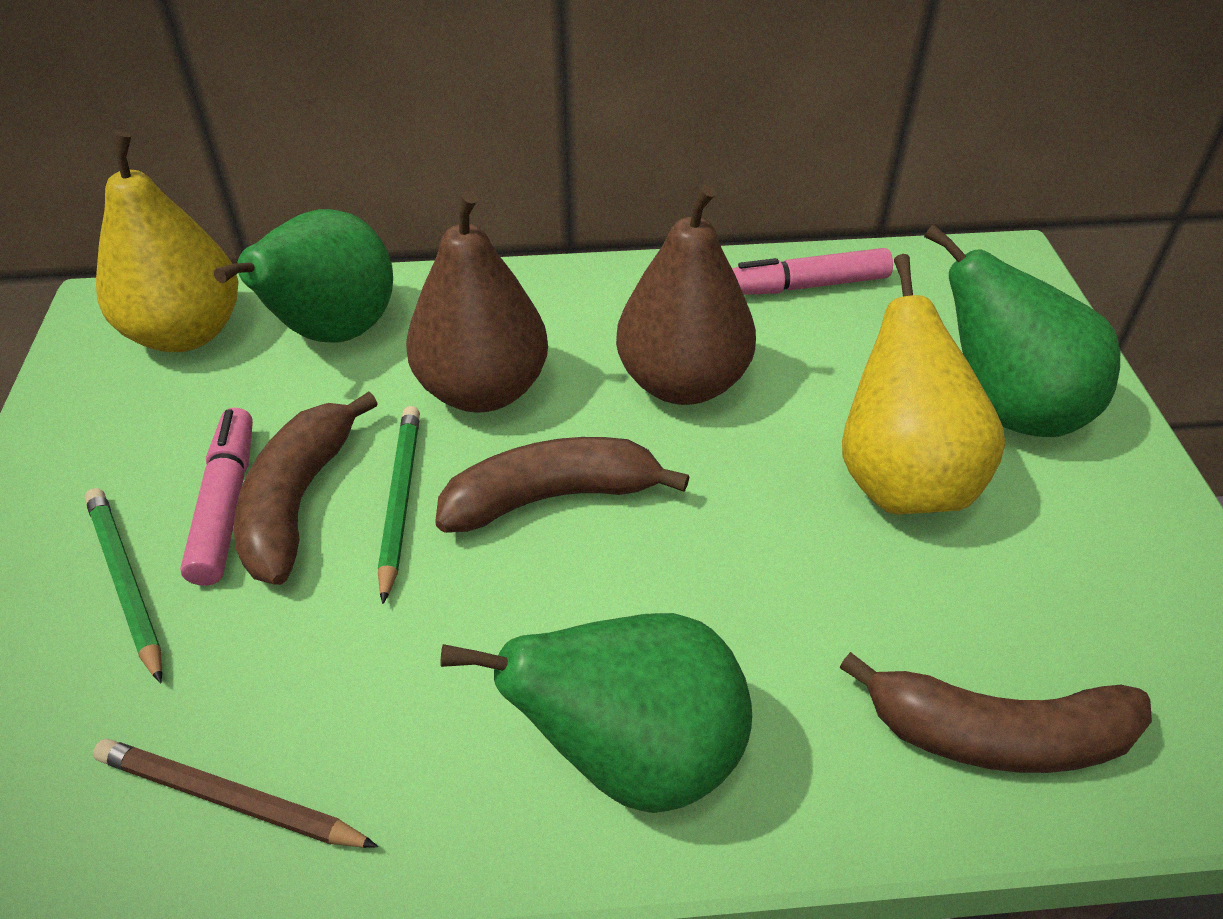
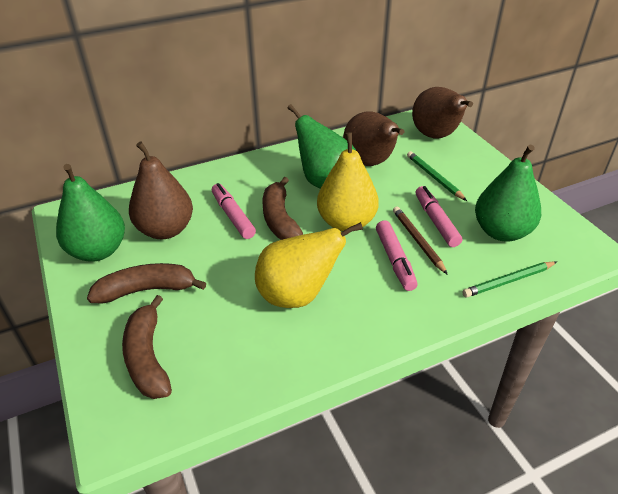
brown pear: 2 -> 3
pink marker: 2 -> 3

